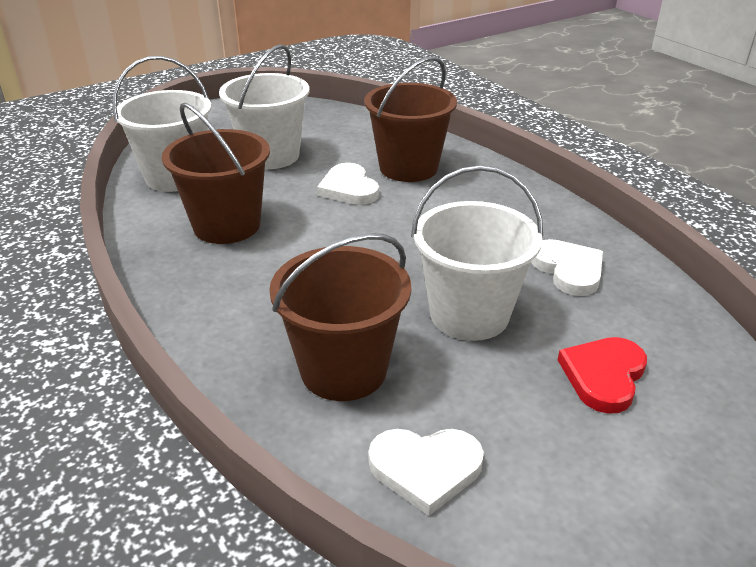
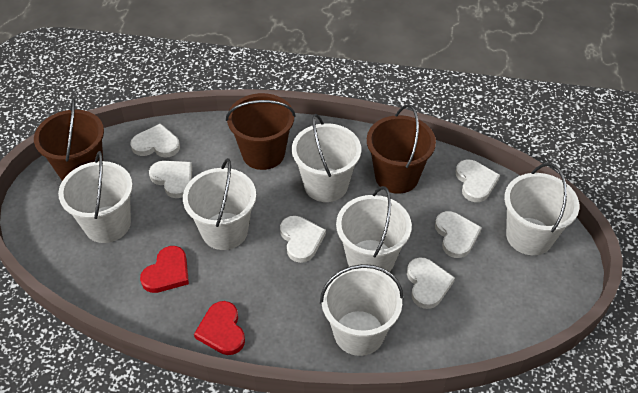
red heart: 1 -> 2
white bucket: 3 -> 6
white heart: 3 -> 6

